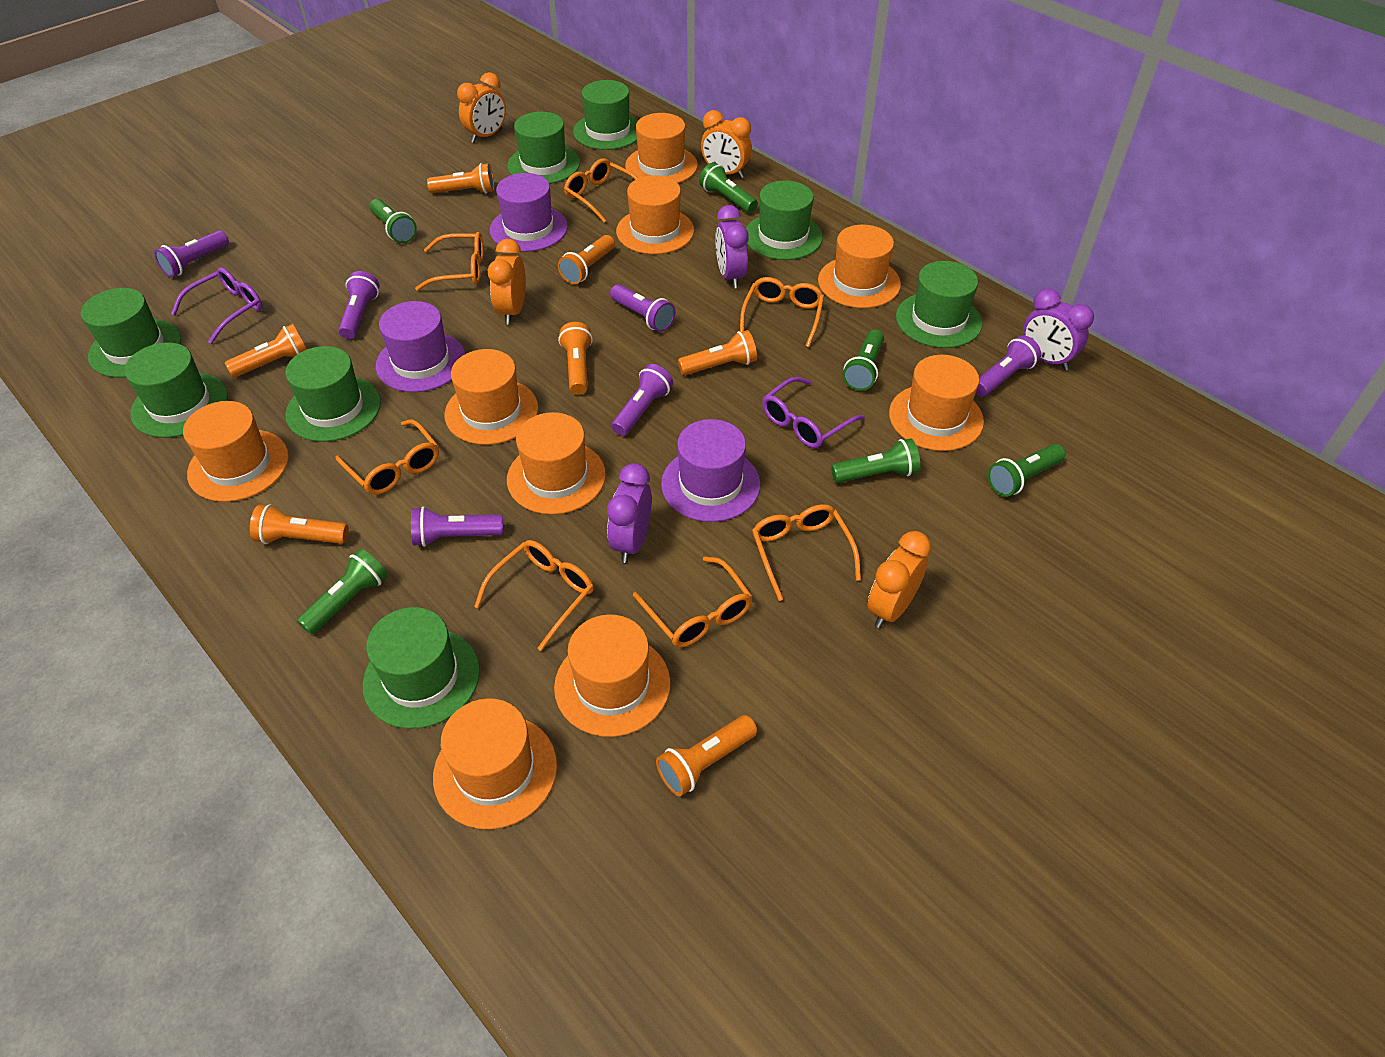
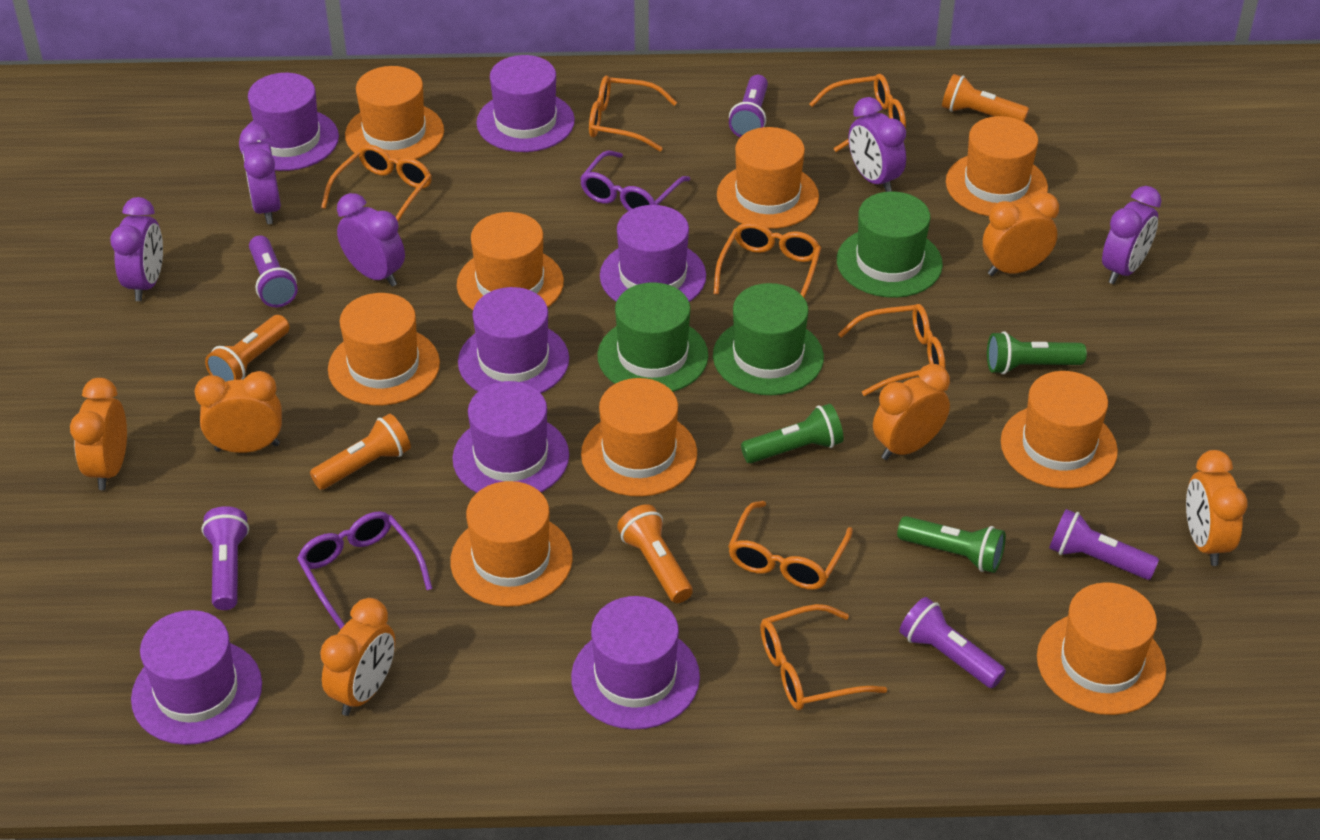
green flashlight: 6 -> 3
green hat: 8 -> 3
orange clock: 4 -> 6
orange flashlight: 7 -> 4
purple clock: 3 -> 5
purple flashlight: 6 -> 5
purple hat: 3 -> 7

